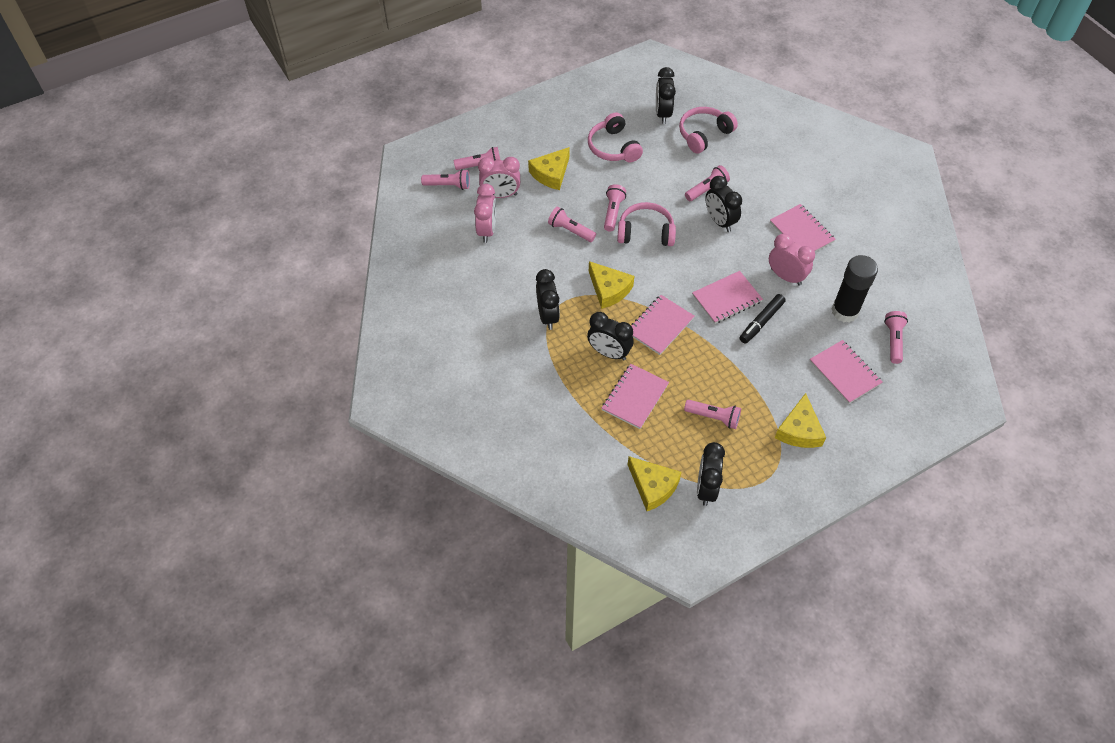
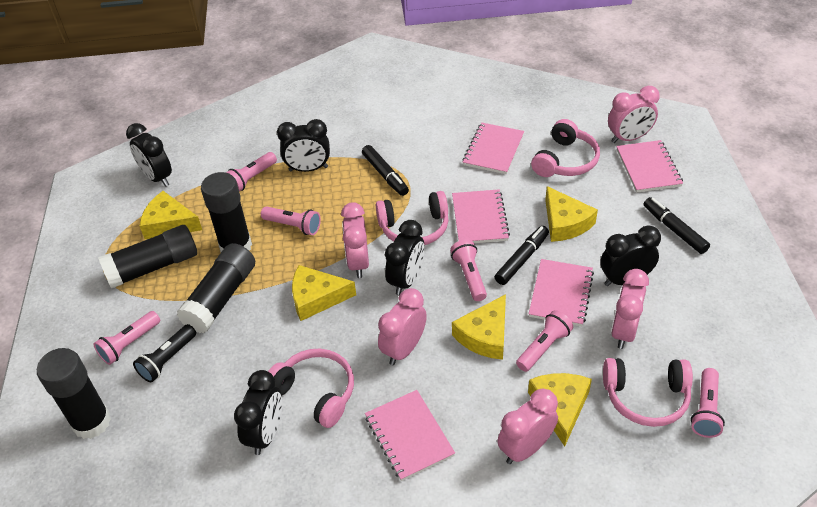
black flashlight: 0 -> 1
black glue stick: 1 -> 4
black marker: 1 -> 3
pink clock: 3 -> 5
pink flashlight: 7 -> 6
pink headphones: 3 -> 4
yellow cheese: 4 -> 5

